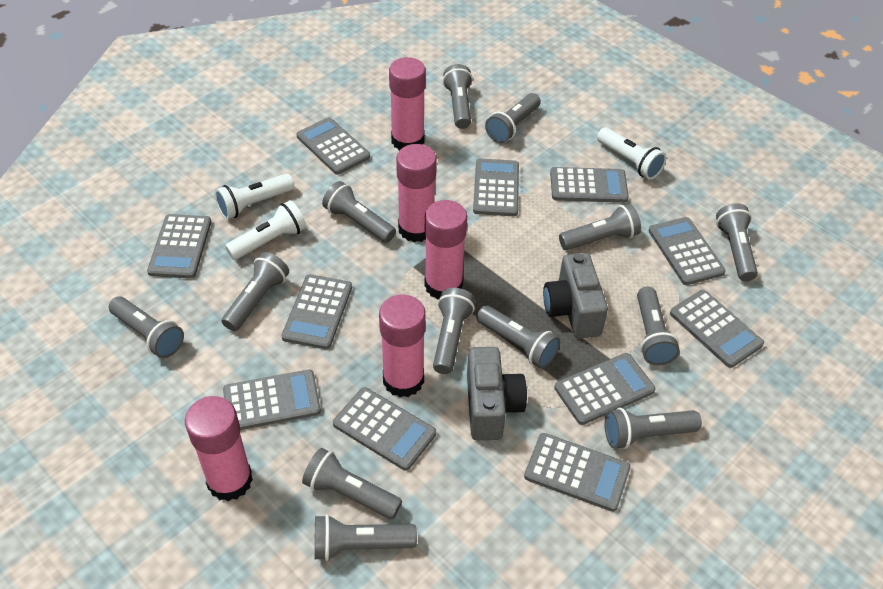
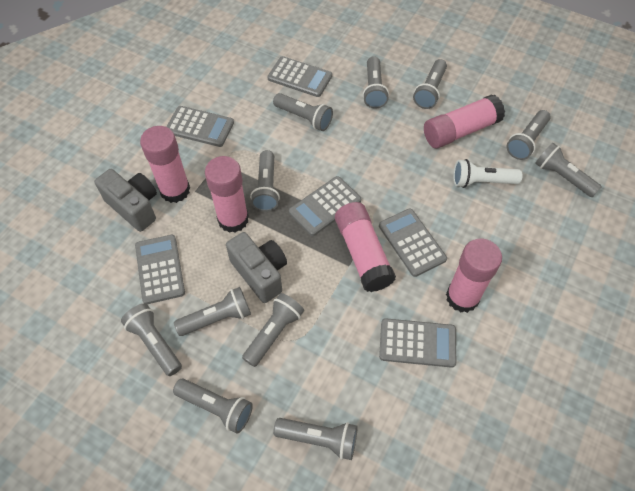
grey calculator: 11 -> 6
grey flashlight: 13 -> 11
white flashlight: 3 -> 1

